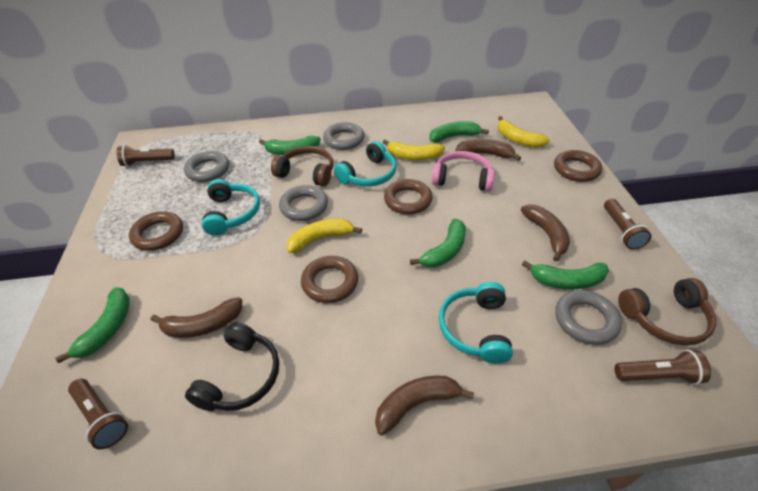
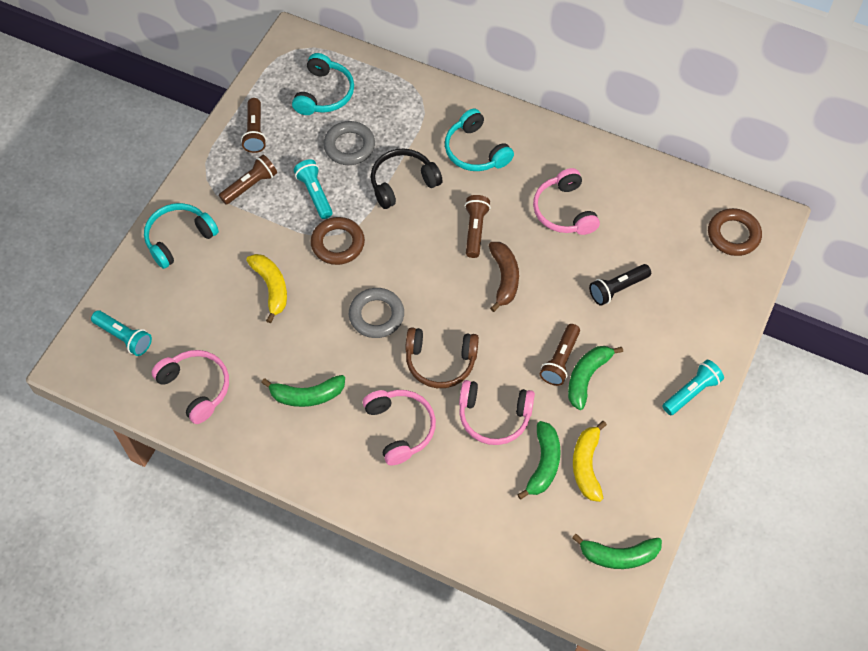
black flashlight: 0 -> 1
brown banana: 4 -> 1
brown headphones: 2 -> 1
brown ring: 4 -> 2
green banana: 5 -> 4
grey ring: 4 -> 2
pink headphones: 1 -> 4
turquoise flashlight: 0 -> 3
yellow banana: 3 -> 2

